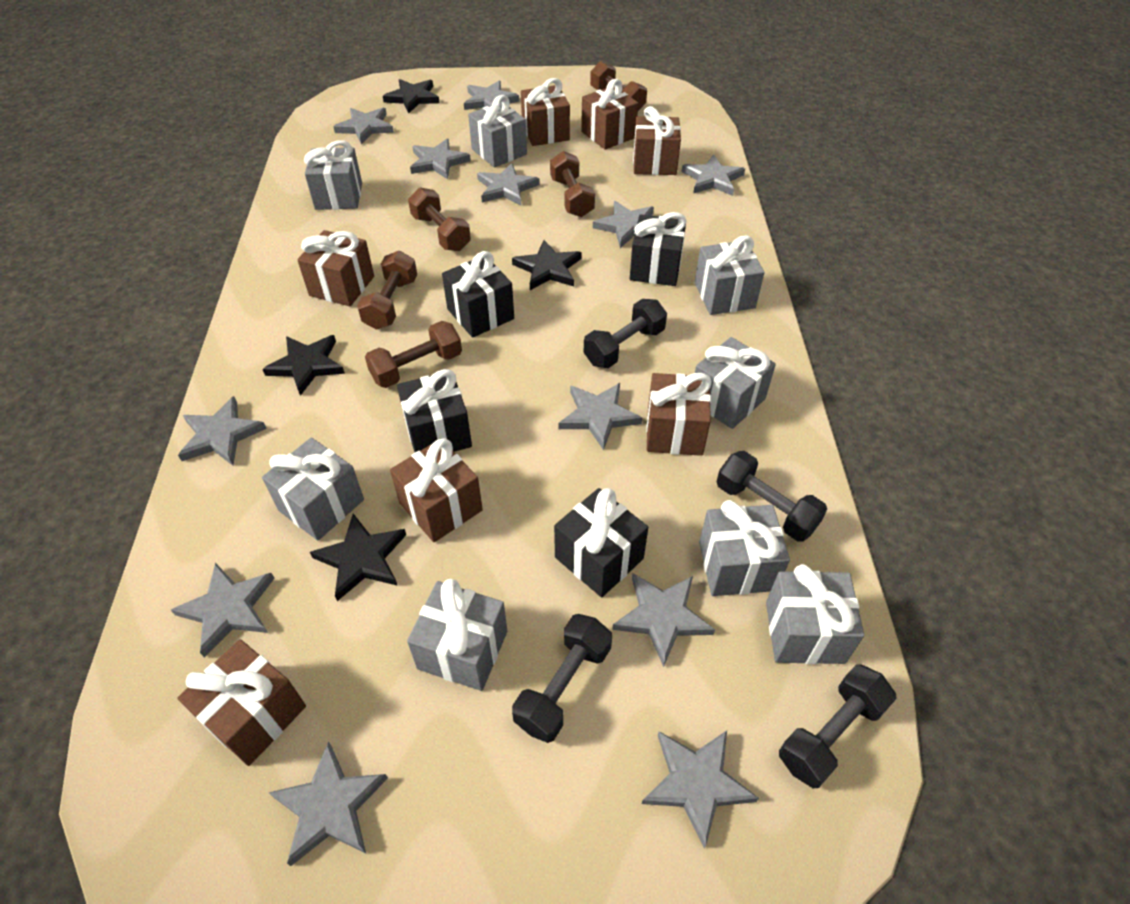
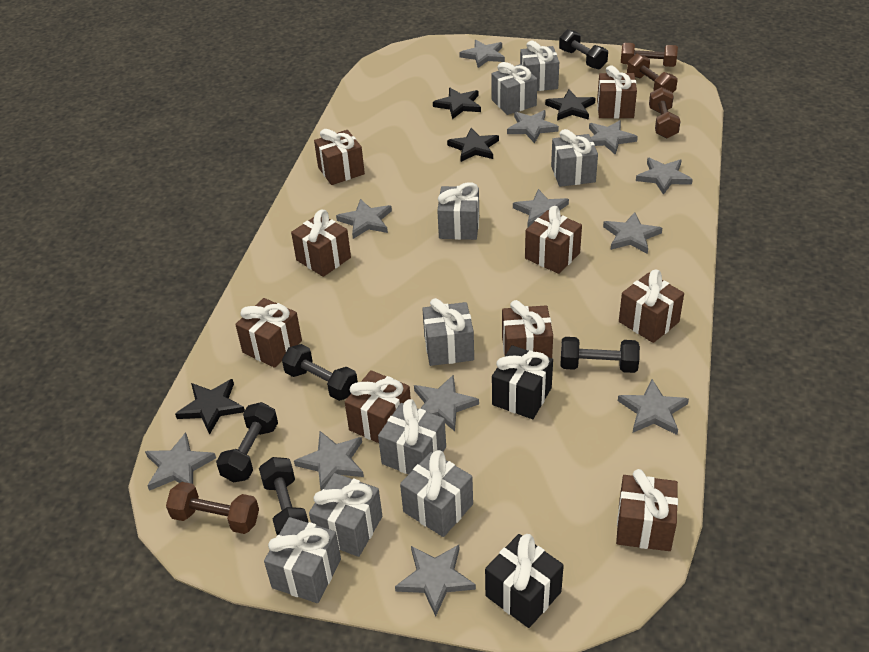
black dumbbell: 4 -> 5
black gift: 4 -> 2
brown dumbbell: 5 -> 4
brown gift: 7 -> 9
grey gift: 8 -> 9

